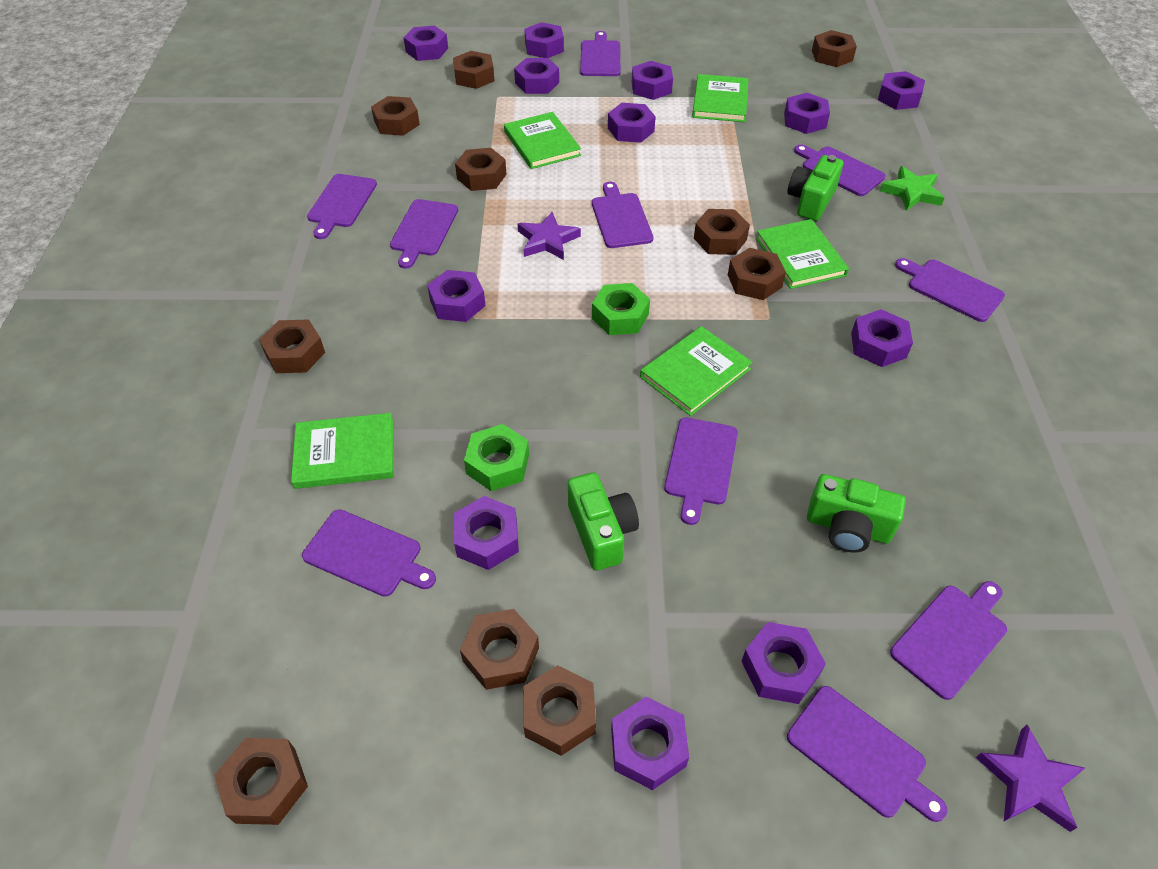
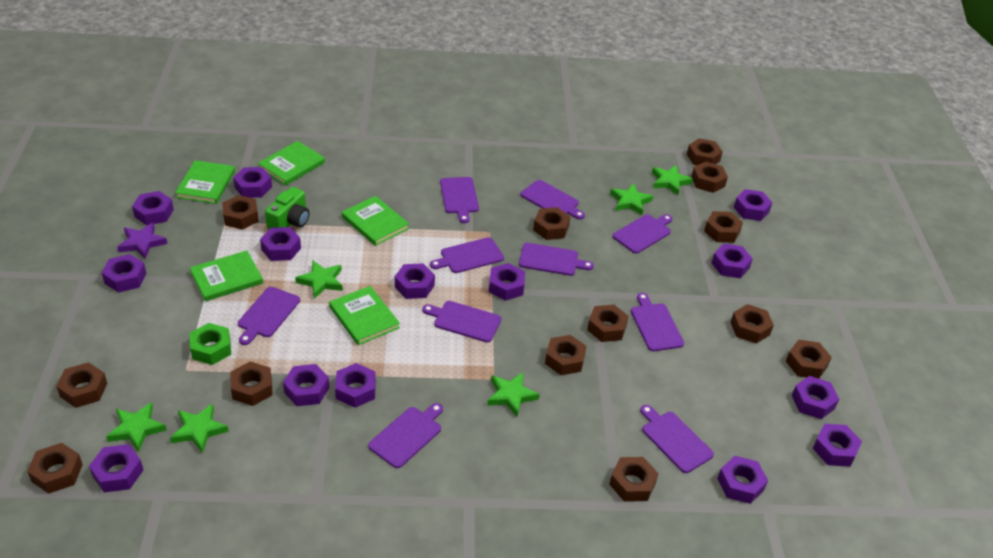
brown nut: 10 -> 13
green camera: 3 -> 1
green nut: 2 -> 1
green star: 1 -> 6
purple nut: 12 -> 14
purple star: 2 -> 1

